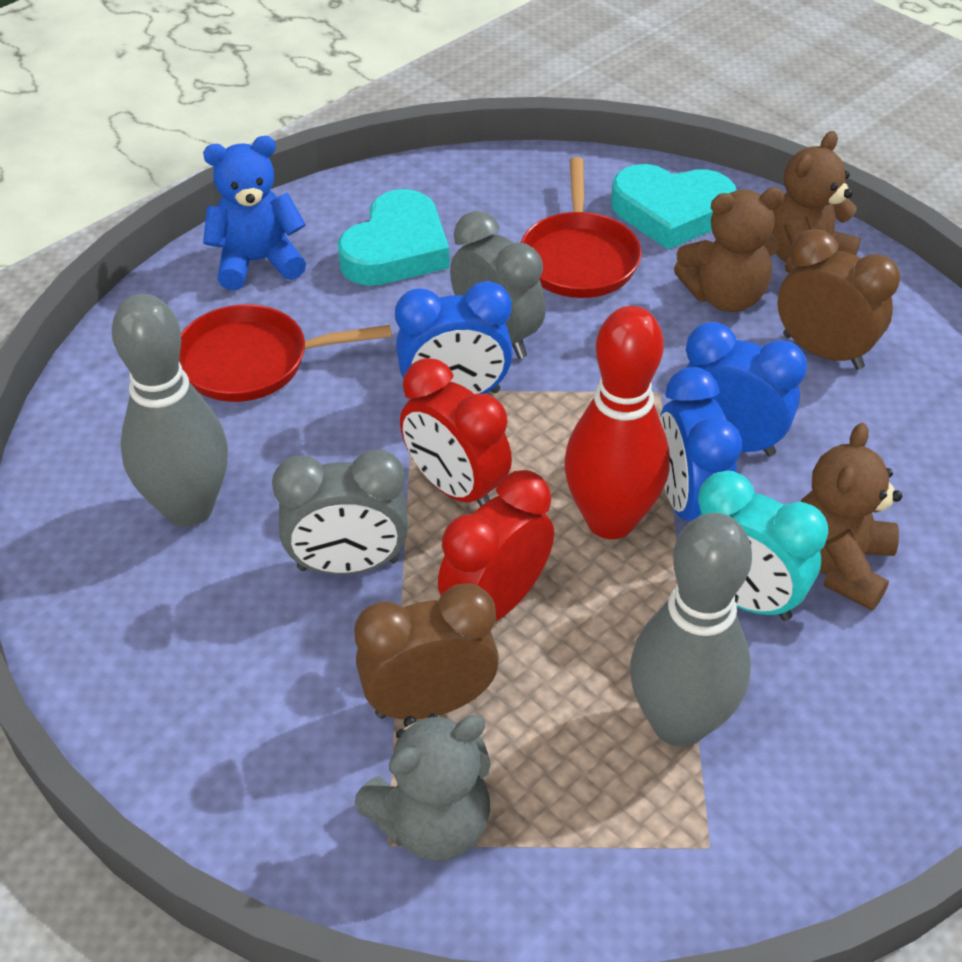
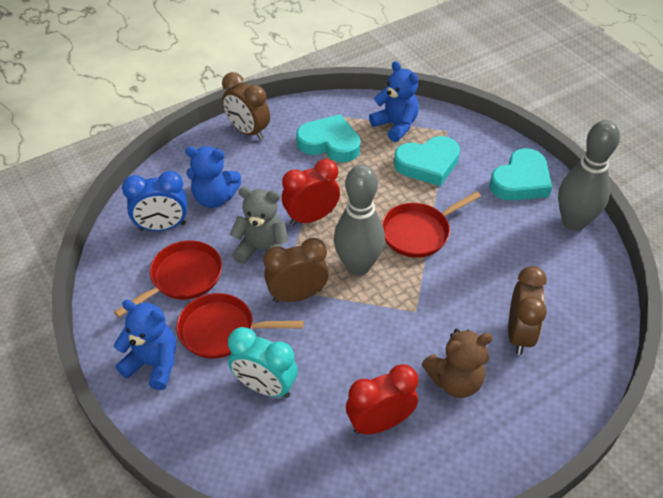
blue clock: 3 -> 1
blue teddy bear: 1 -> 3
brown clock: 2 -> 3
brown teddy bear: 3 -> 1
grey clock: 2 -> 0
red bowling pin: 1 -> 0
red pan: 2 -> 3
turquoise heart: 2 -> 3

